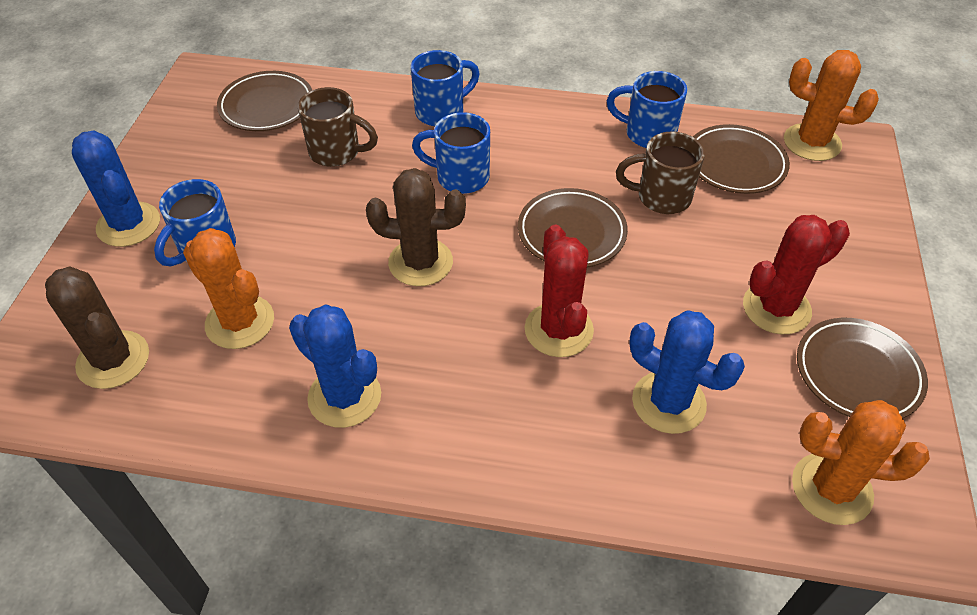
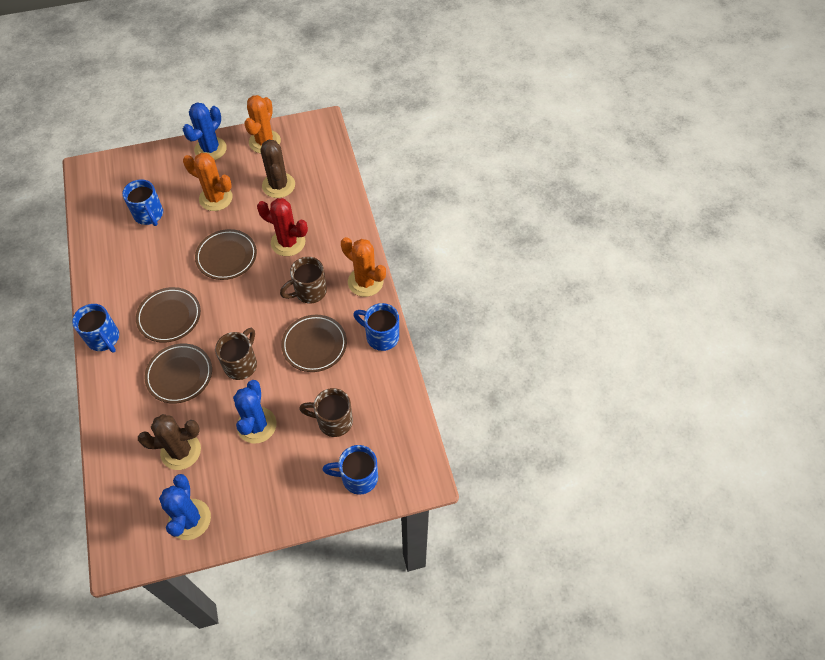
brown mug: 2 -> 3
red cactus: 2 -> 1

